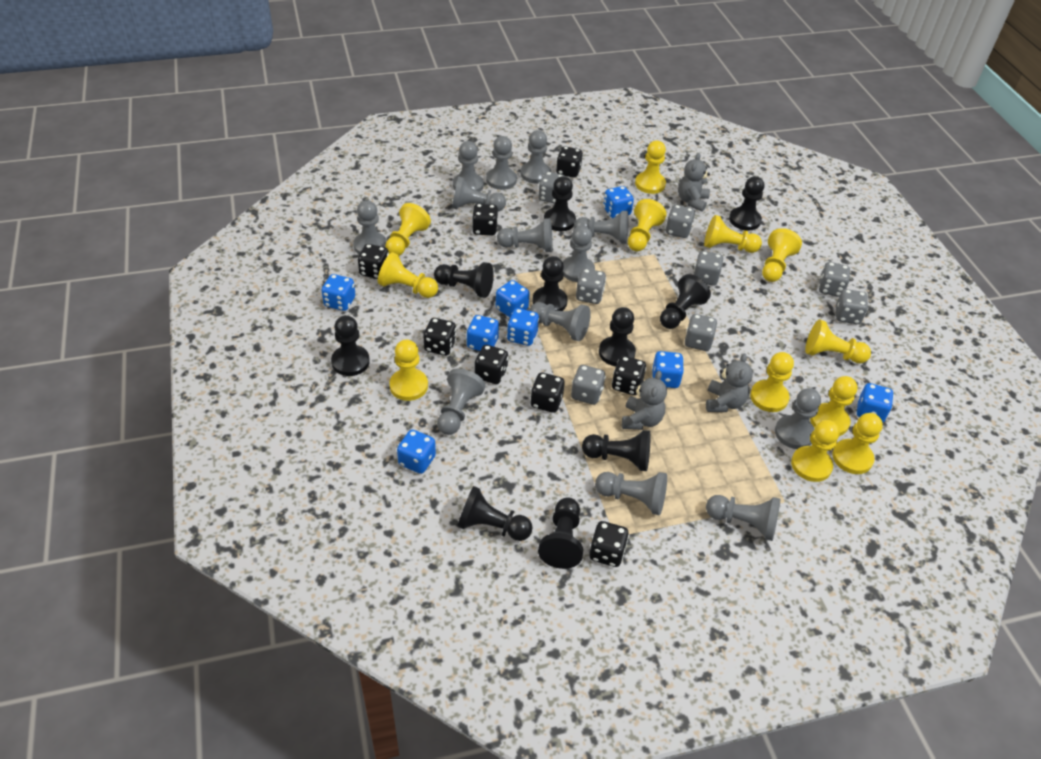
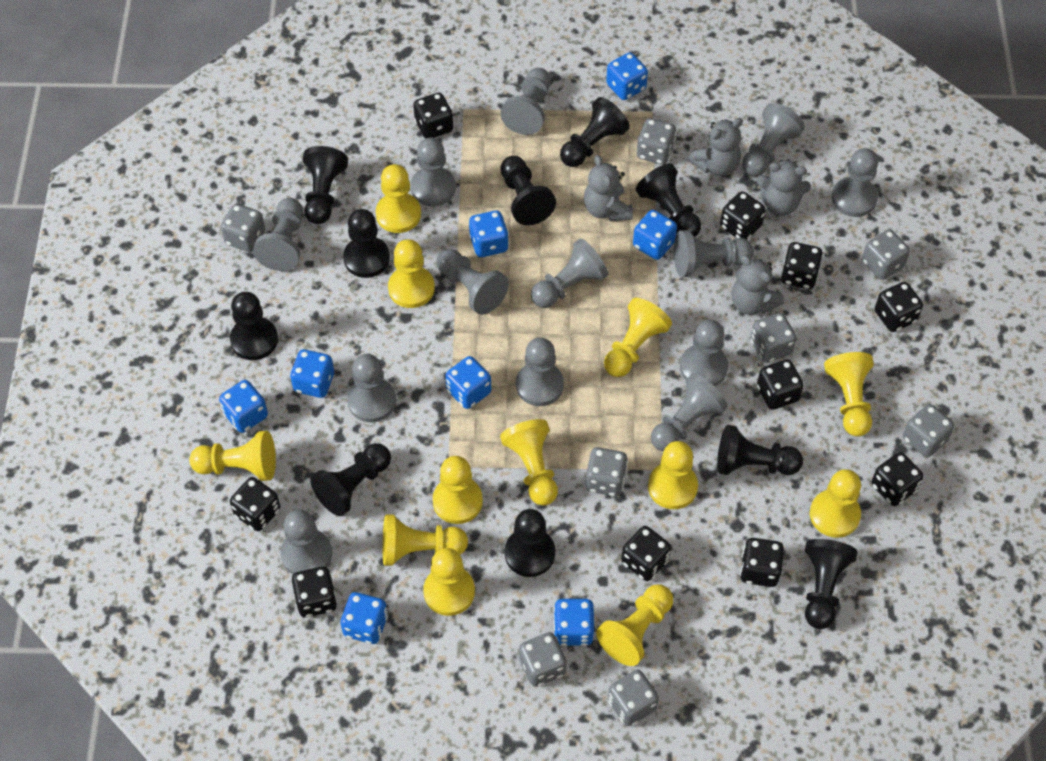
black dice: 8 -> 10
grey teddy bear: 3 -> 4

